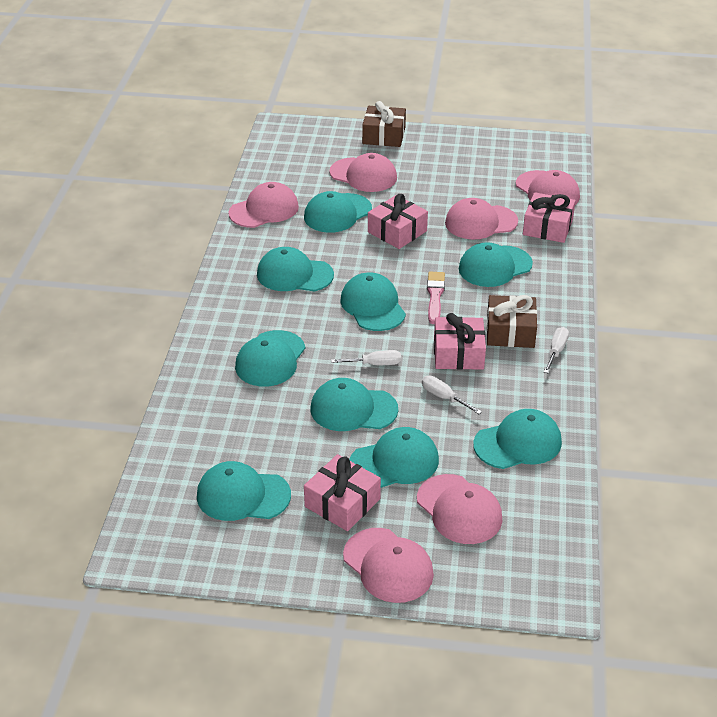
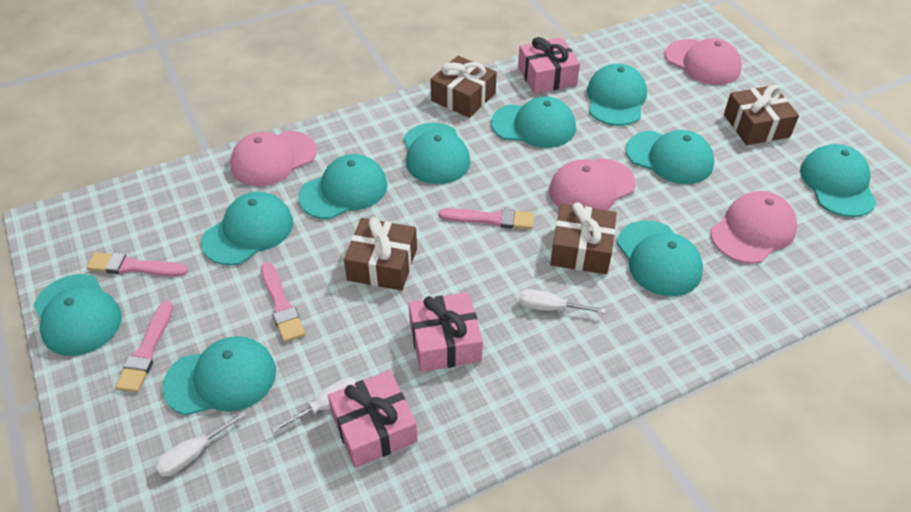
brown gift: 2 -> 4
pink brush: 1 -> 4
pink cap: 6 -> 4
pink gift: 4 -> 3
turquoise cap: 9 -> 10

